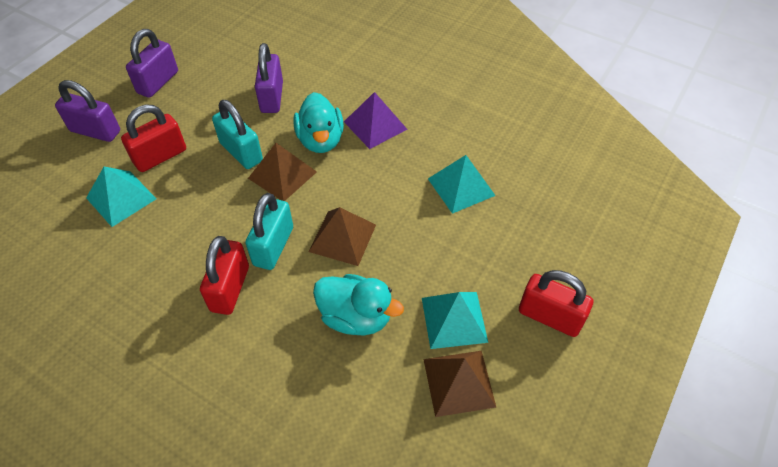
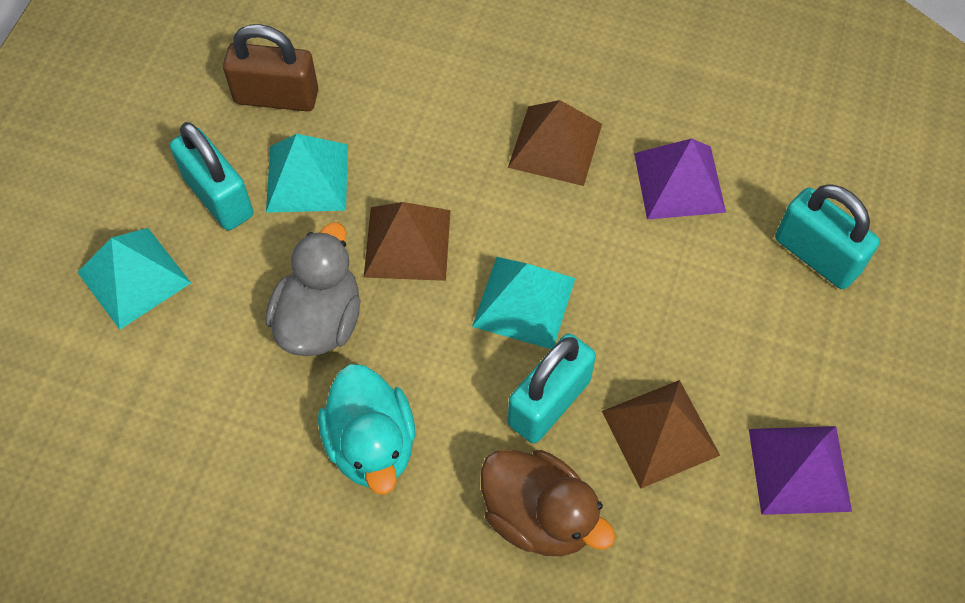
brown duck: 0 -> 1
brown padlock: 0 -> 1
grey duck: 0 -> 1
purple padlock: 3 -> 0
purple pyramid: 1 -> 2
red padlock: 3 -> 0
turquoise duck: 2 -> 1
turquoise padlock: 2 -> 3

